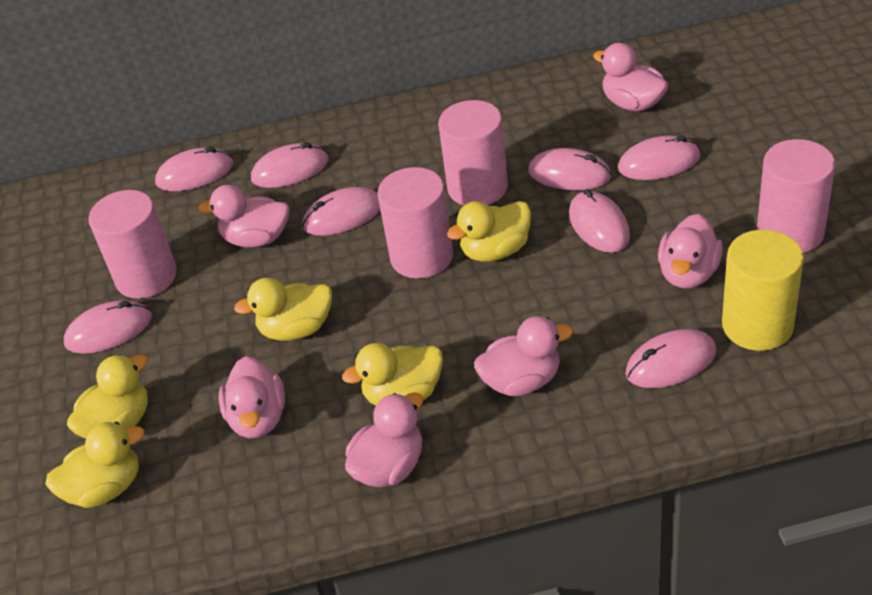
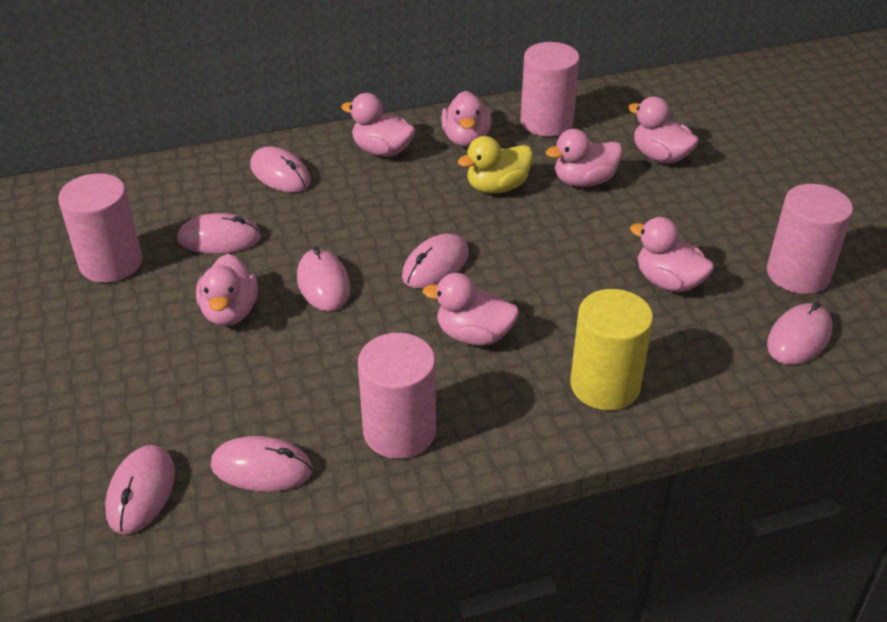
pink duck: 6 -> 7
pink mouse: 8 -> 7
yellow duck: 5 -> 1

